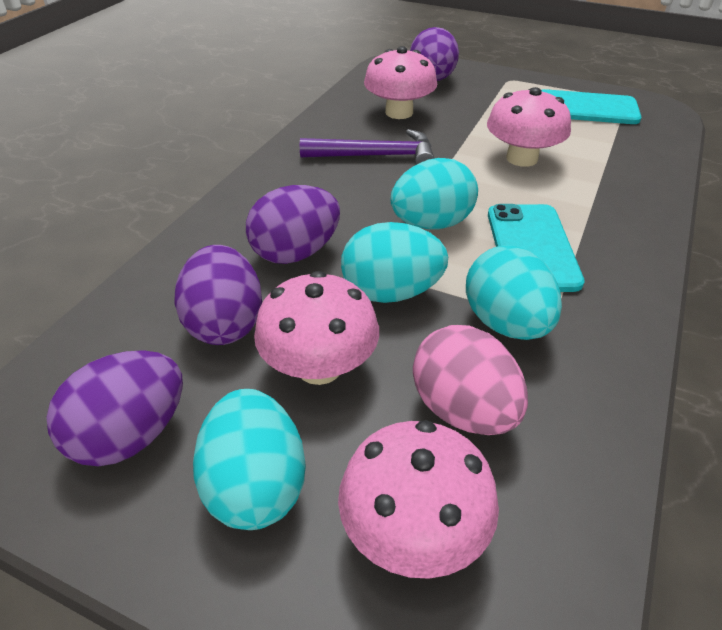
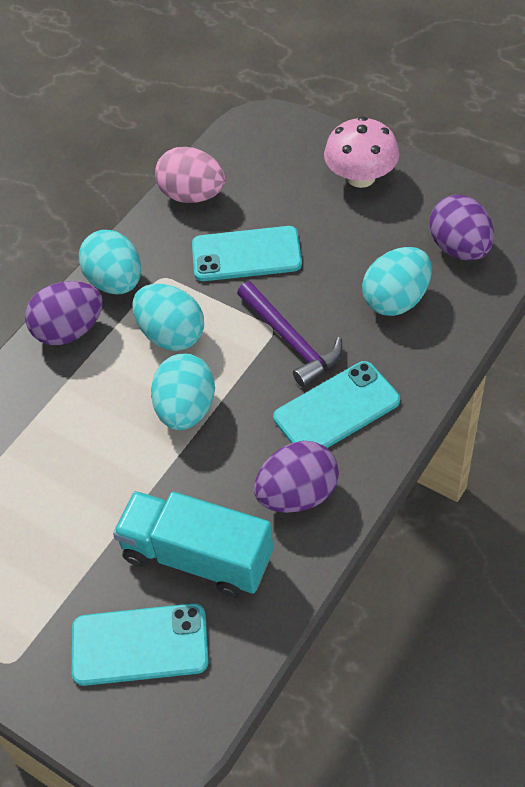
pink mushroom: 4 -> 1
purple egg: 4 -> 3
turquoise phone: 2 -> 3
turquoise truck: 0 -> 1

